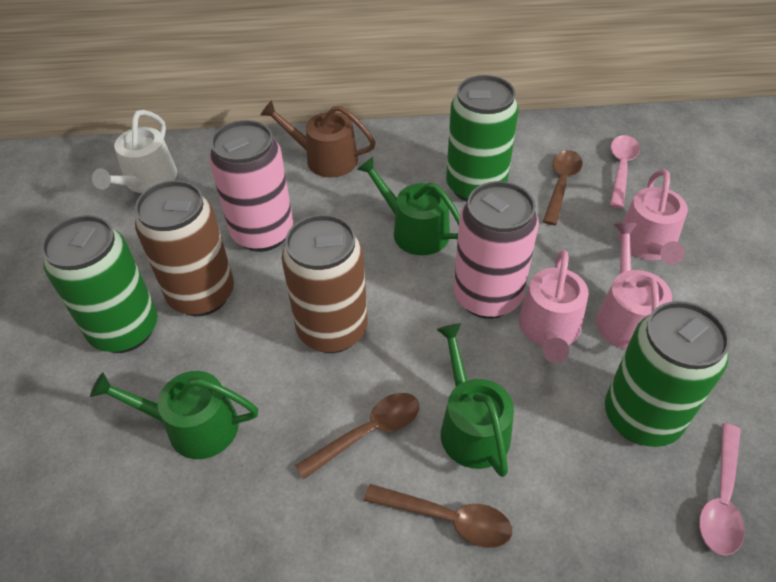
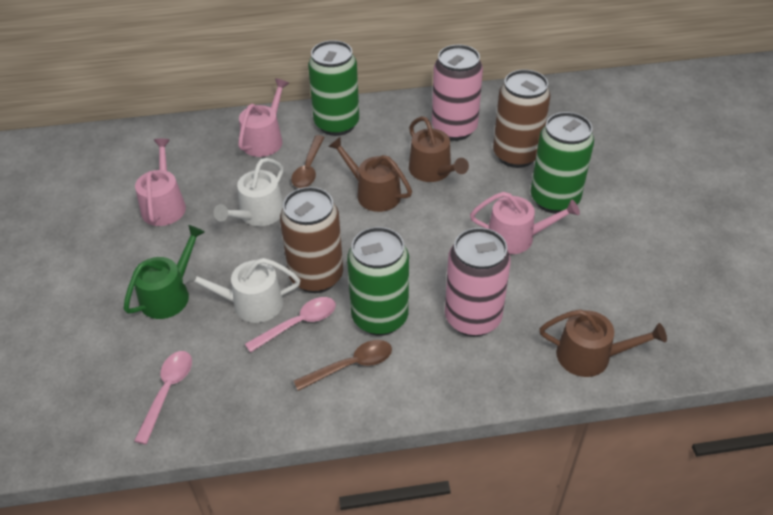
brown spoon: 3 -> 2
brown watering can: 1 -> 3
green watering can: 3 -> 1
white watering can: 1 -> 2

